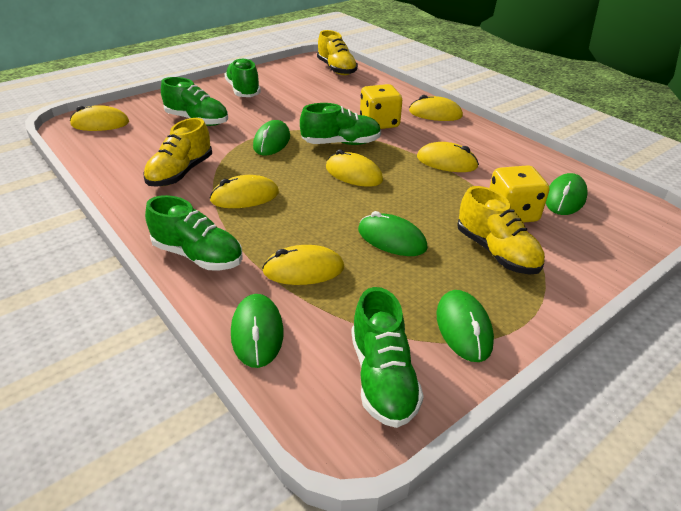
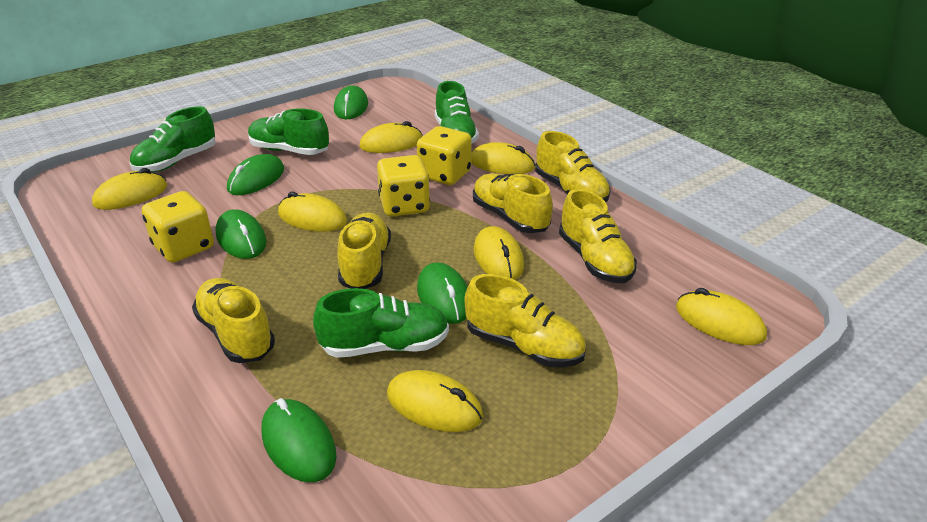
green shoe: 5 -> 4
yellow dice: 2 -> 3
yellow mouse: 6 -> 7
yellow shoe: 3 -> 6

